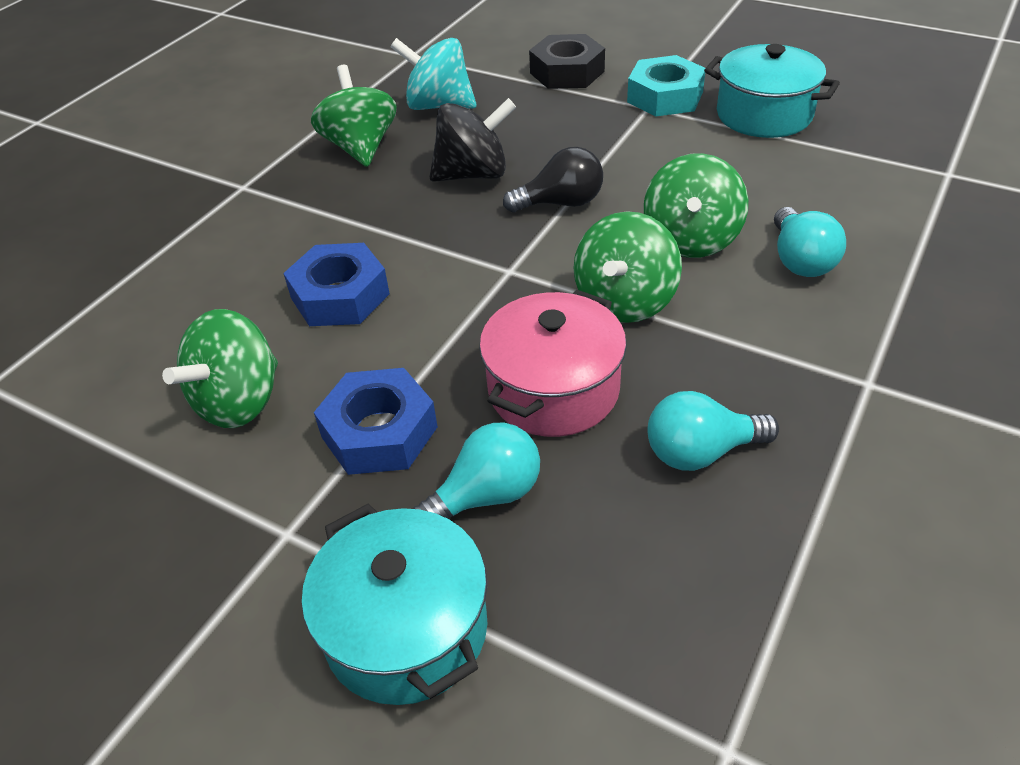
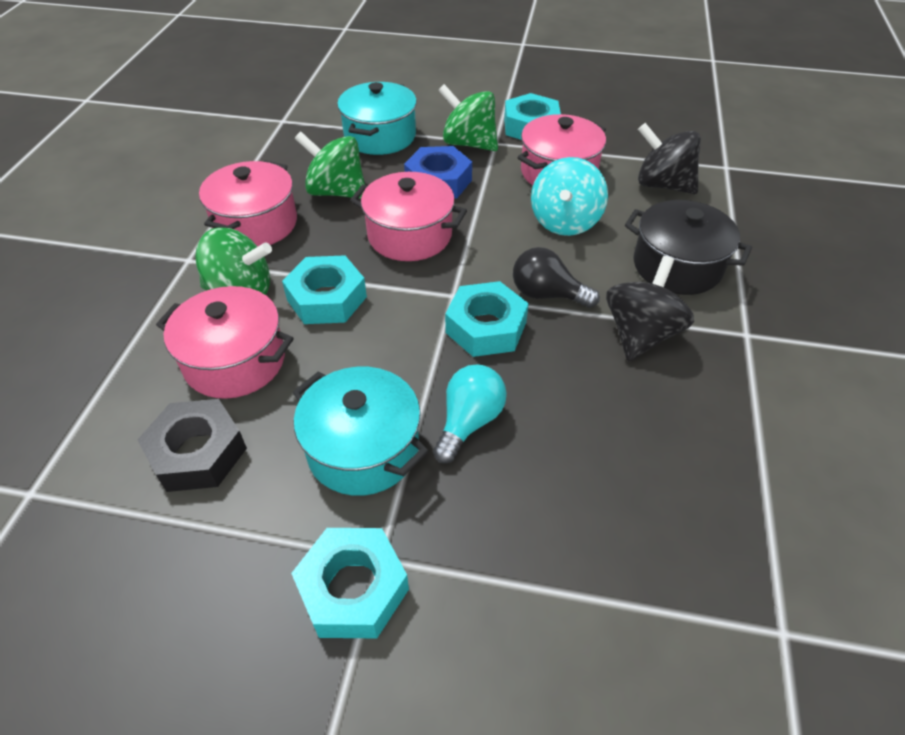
black pot: 0 -> 1
black spinning top: 1 -> 2
blue nut: 2 -> 1
green spinning top: 4 -> 3
pink pot: 1 -> 4
turquoise light bulb: 3 -> 1
turquoise nut: 1 -> 4

